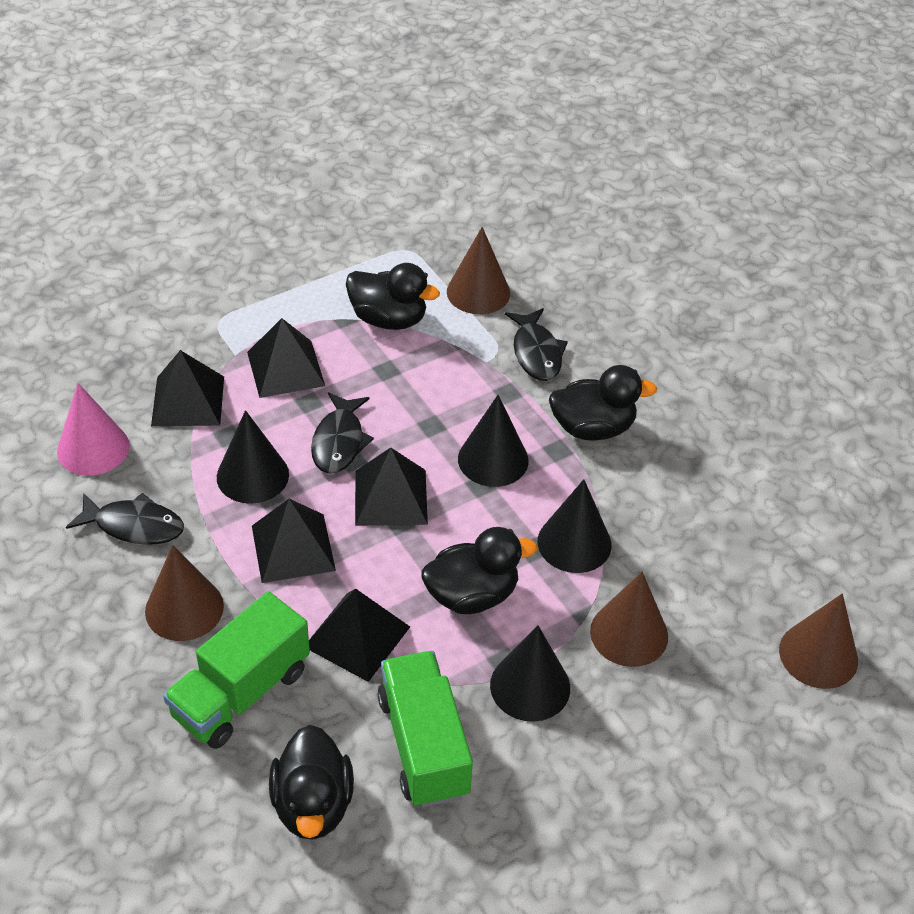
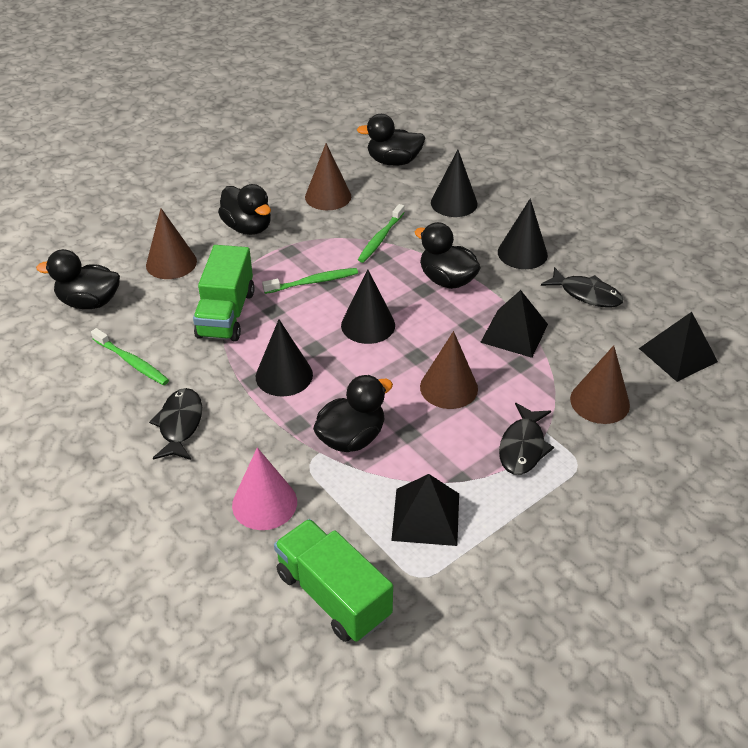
black duck: 4 -> 5
black pyramid: 5 -> 3
green toothbrush: 0 -> 3

